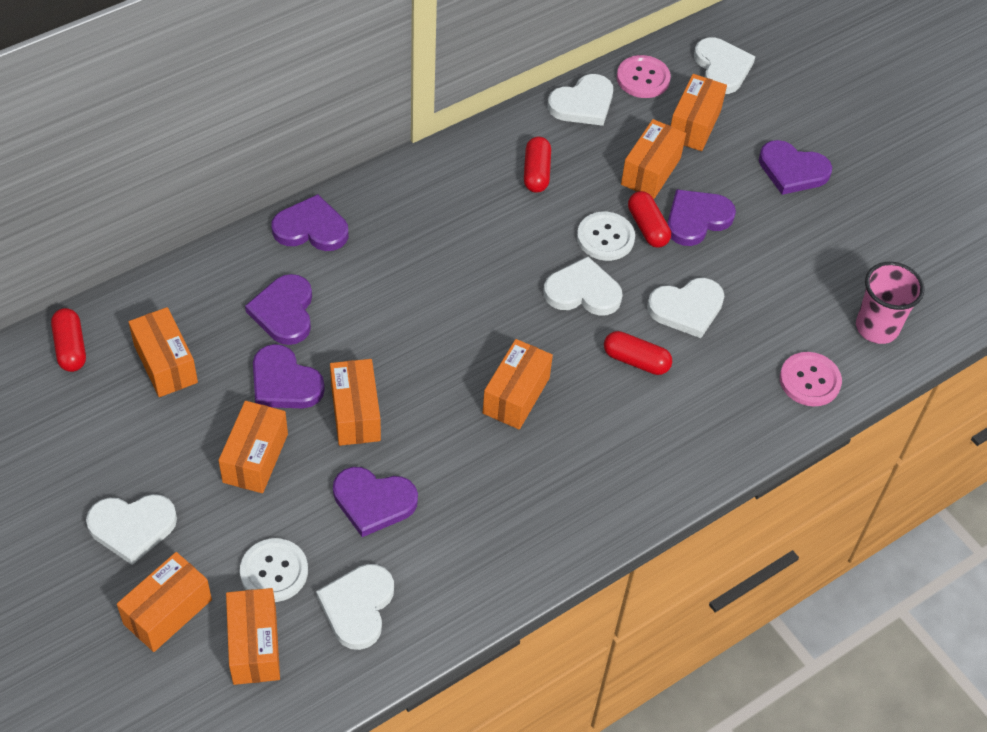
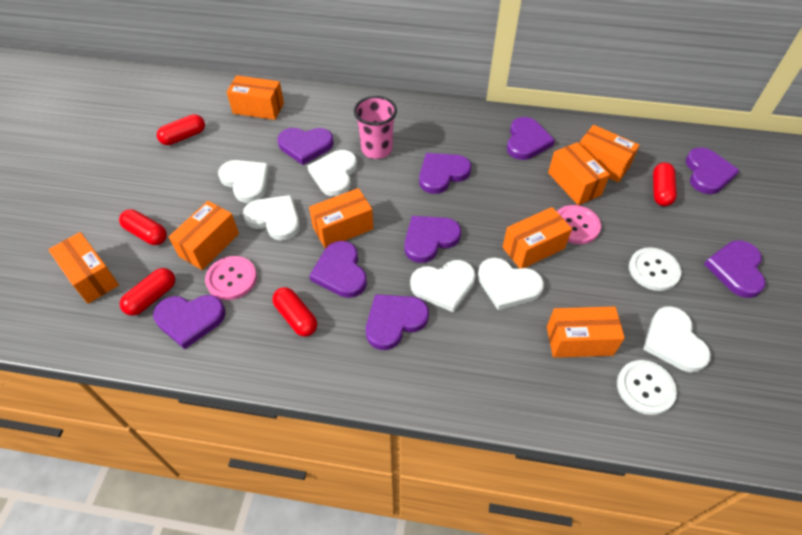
purple heart: 6 -> 9
red capsule: 4 -> 5

